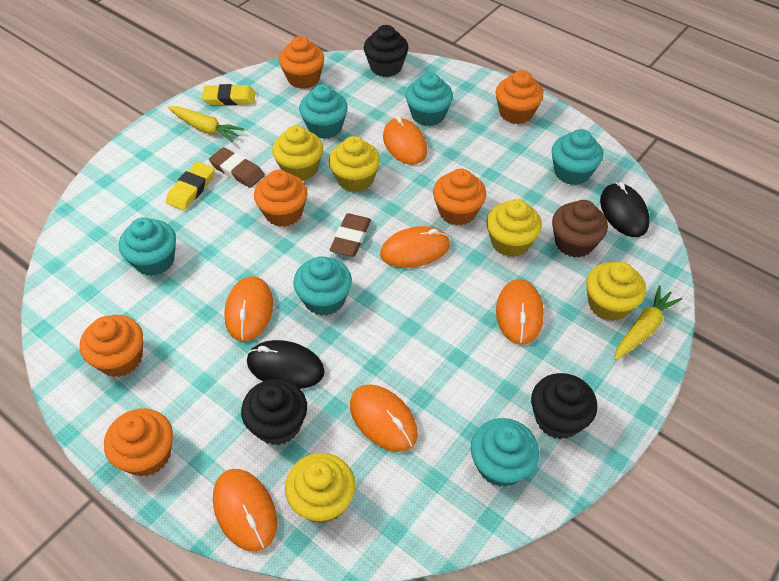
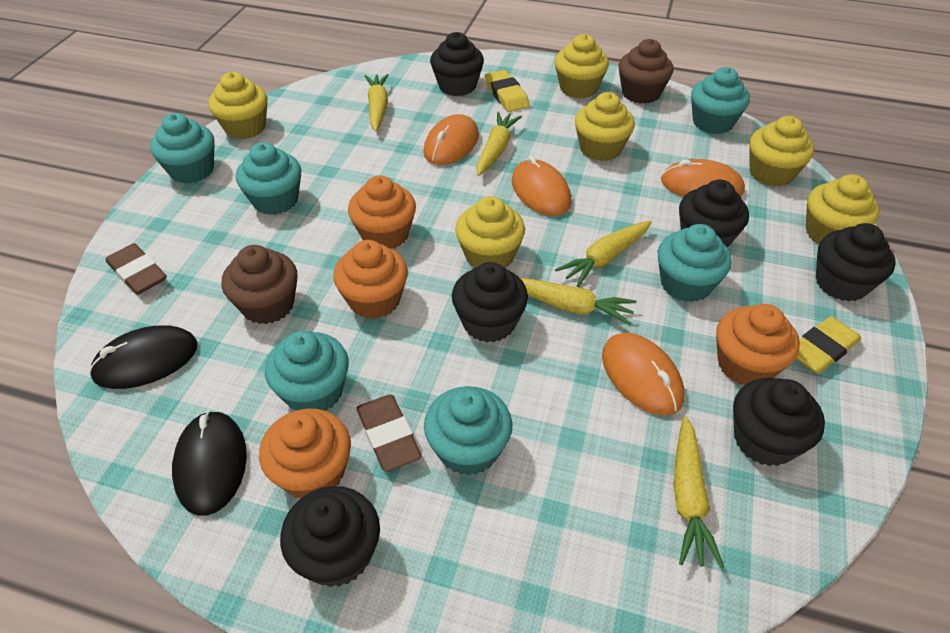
black cupcake: 3 -> 6
brown cupcake: 1 -> 2
orange cupcake: 6 -> 4
orange mouse: 6 -> 4
yellow carrot: 2 -> 5
yellow cupcake: 5 -> 6

